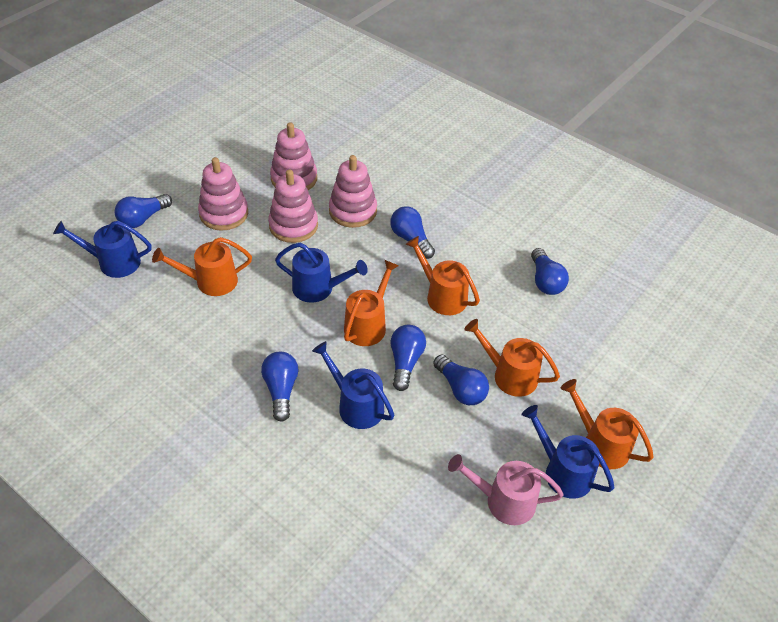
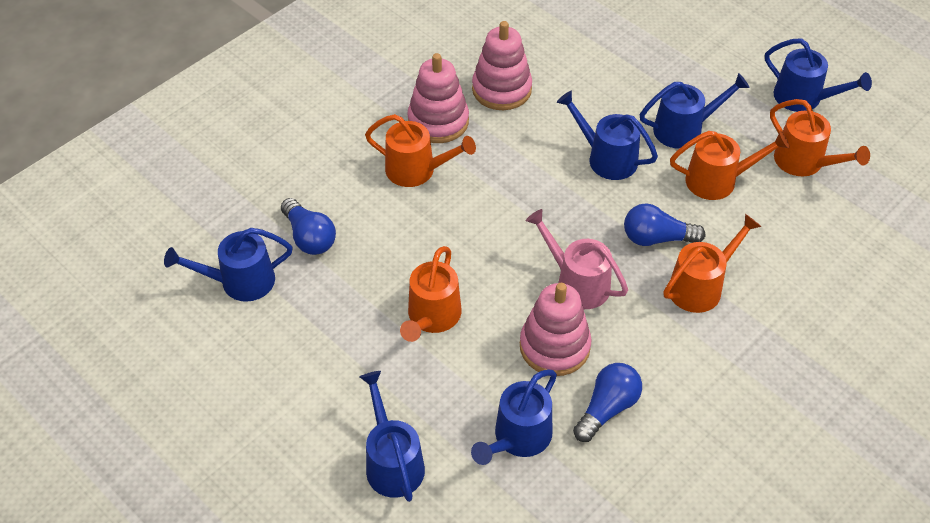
blue light bulb: 6 -> 3
blue watering can: 4 -> 6
pink stacking toy: 4 -> 3

